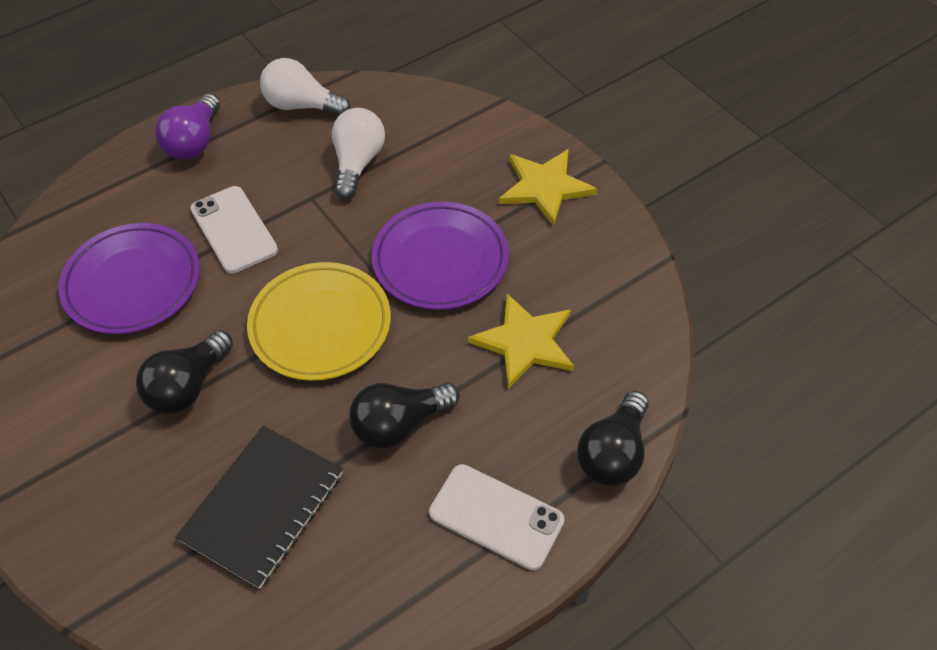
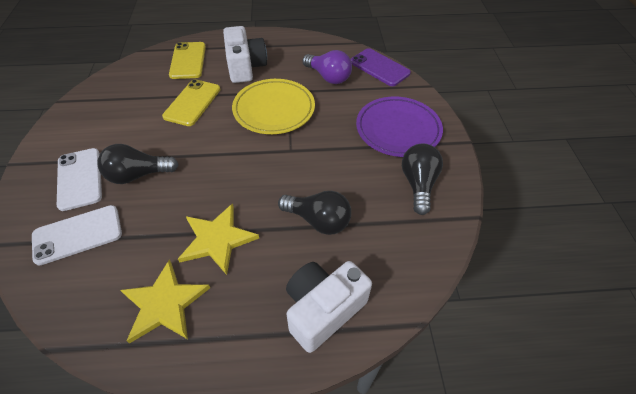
black notebook: 1 -> 0
purple phone: 0 -> 1
purple plate: 2 -> 1
white camera: 0 -> 2
white light bulb: 2 -> 0
yellow phone: 0 -> 2

